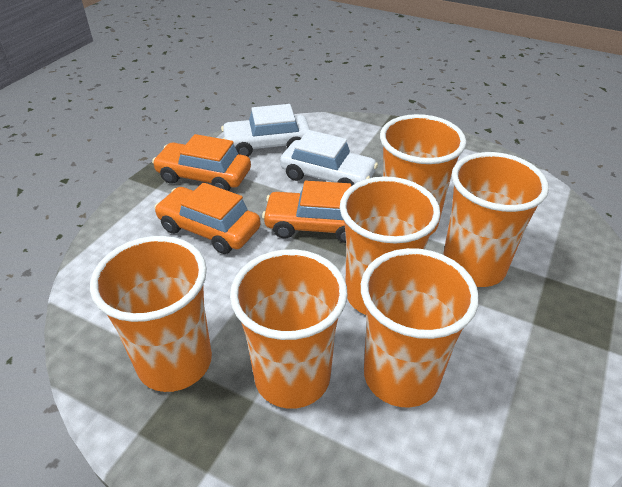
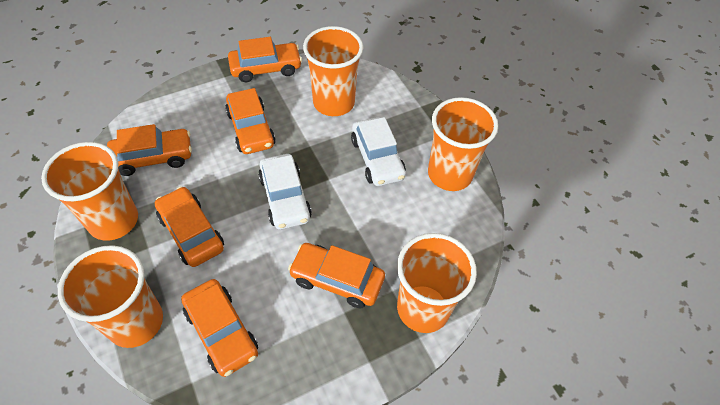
orange car: 3 -> 6
orange cup: 6 -> 5

